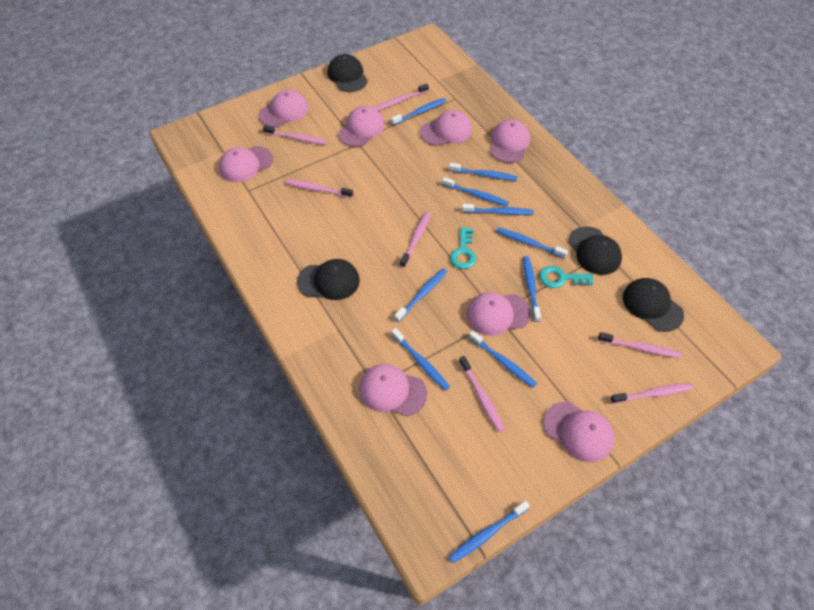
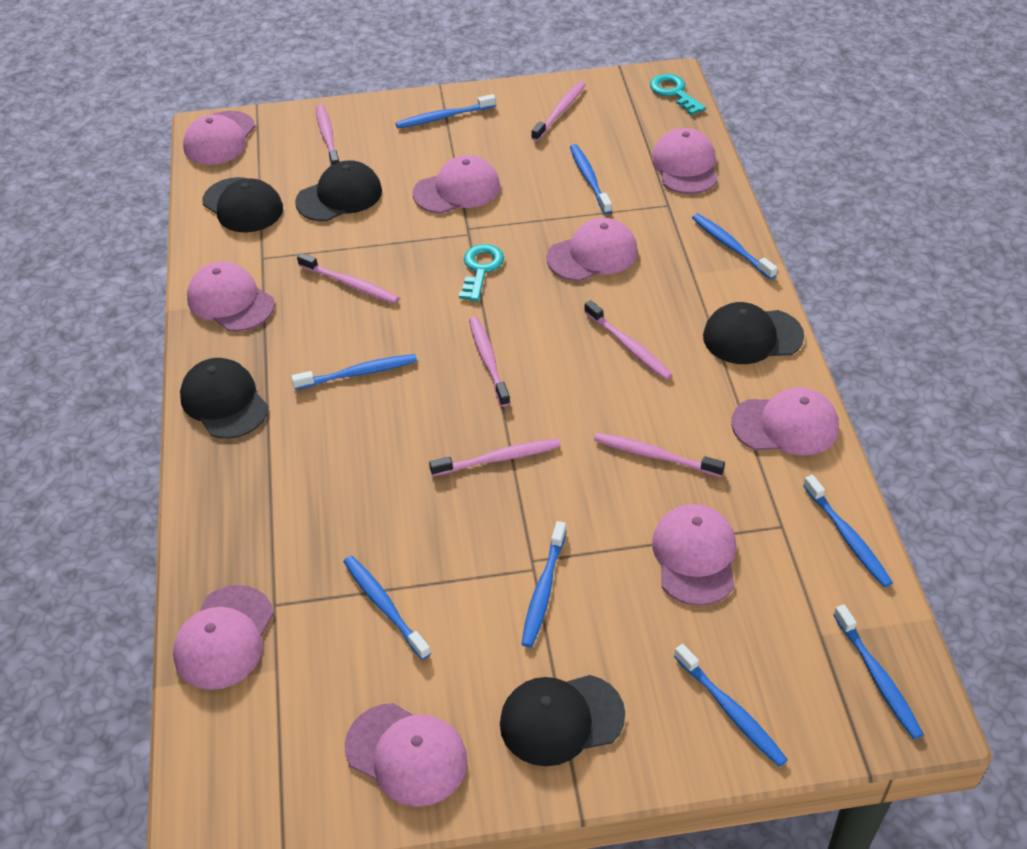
black cap: 4 -> 5
blue toothbrush: 10 -> 9
pink cap: 8 -> 9

